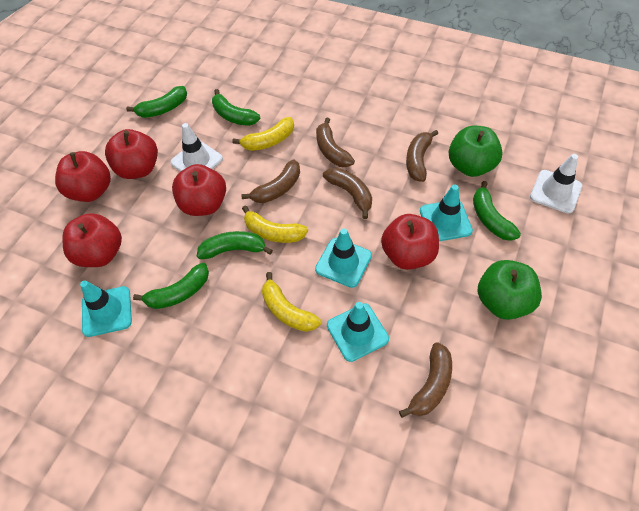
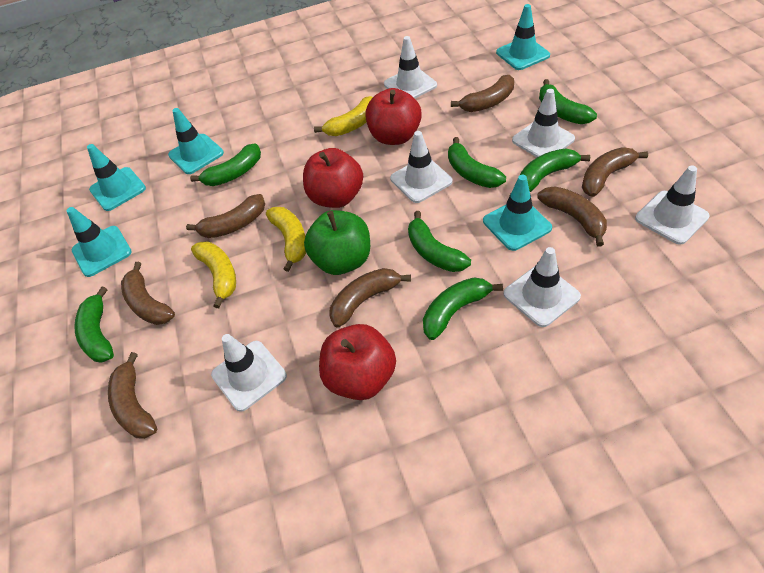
brown banana: 5 -> 7
green apple: 2 -> 1
green banana: 5 -> 7
red apple: 5 -> 3
turquoise traffic cone: 4 -> 5
white traffic cone: 2 -> 6

